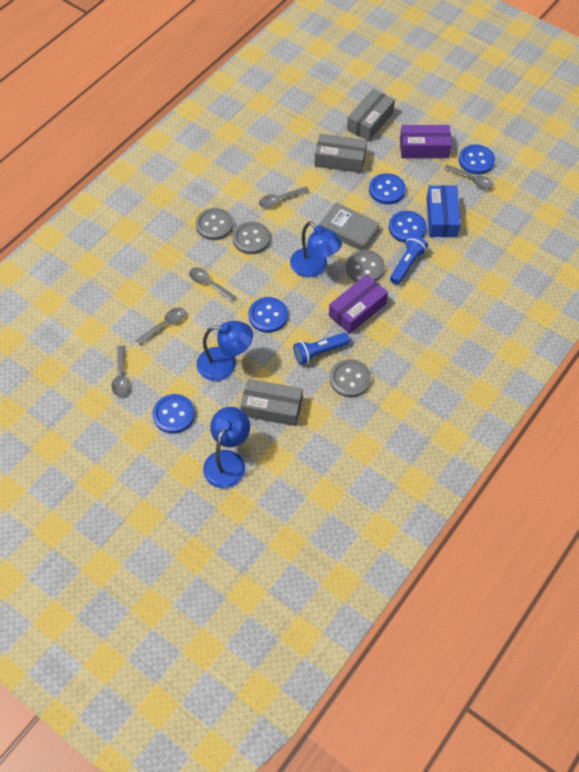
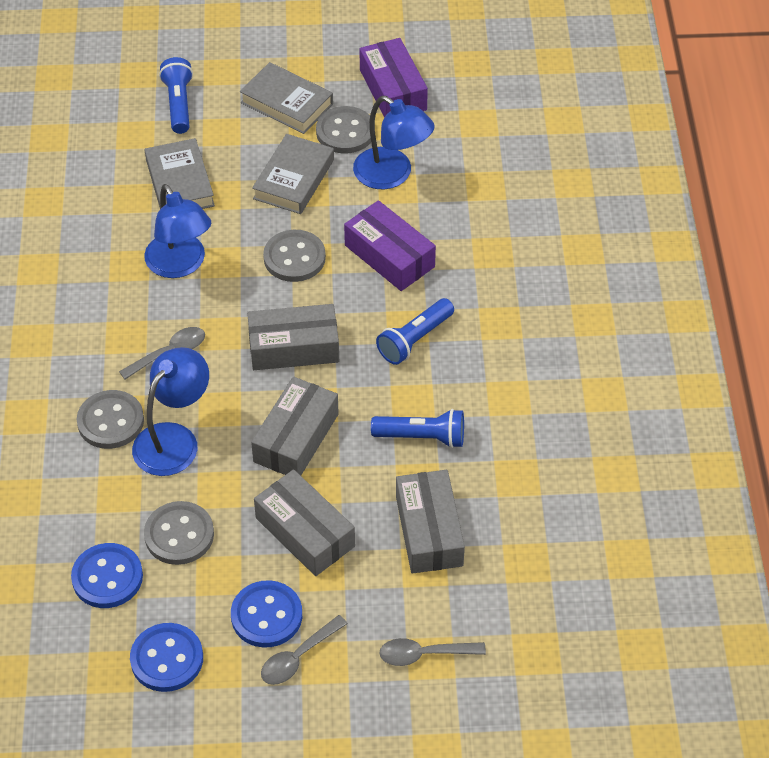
blue box: 1 -> 0
blue button: 5 -> 3
blue flashlight: 2 -> 3
grey book: 1 -> 3
grey box: 3 -> 4
grey spoon: 5 -> 3

